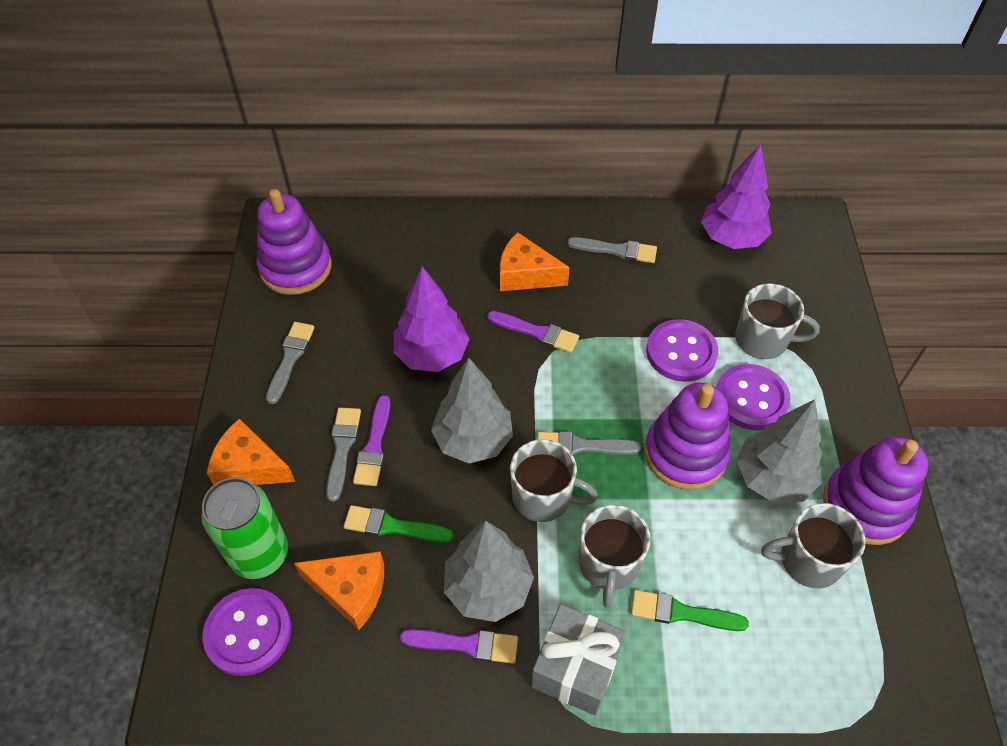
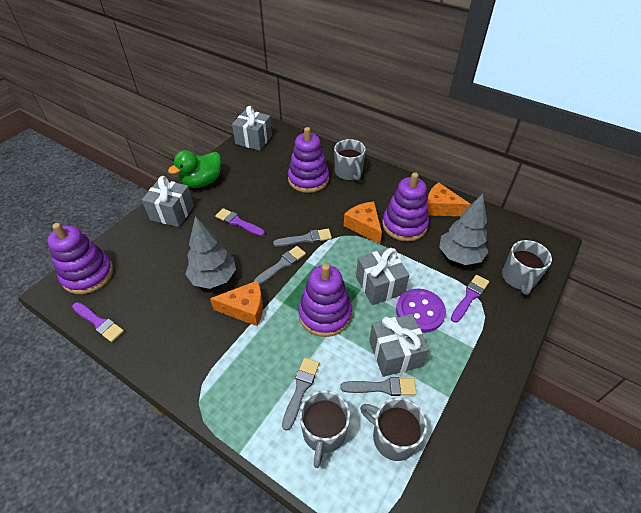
green brush: 2 -> 0
green can: 1 -> 0
green duck: 0 -> 1
grey gift: 1 -> 4
grey tree: 3 -> 2
purple button: 3 -> 1
purple stacking toy: 3 -> 4
purple tree: 2 -> 0

